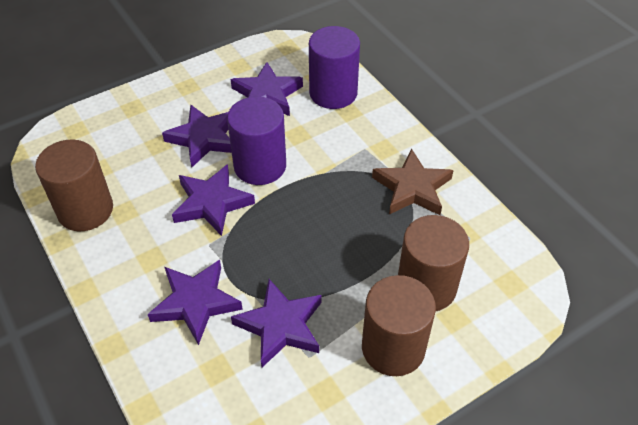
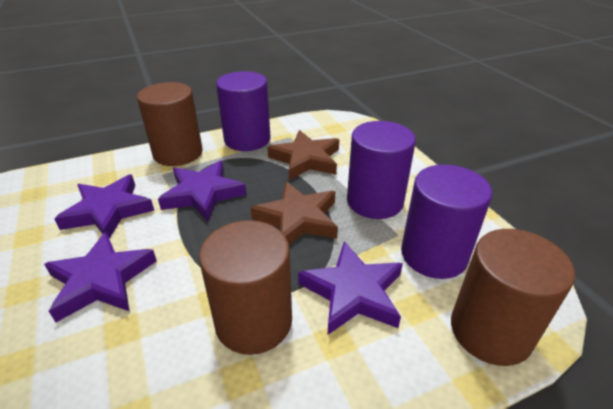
brown star: 1 -> 2
purple cylinder: 2 -> 3
purple star: 5 -> 4

